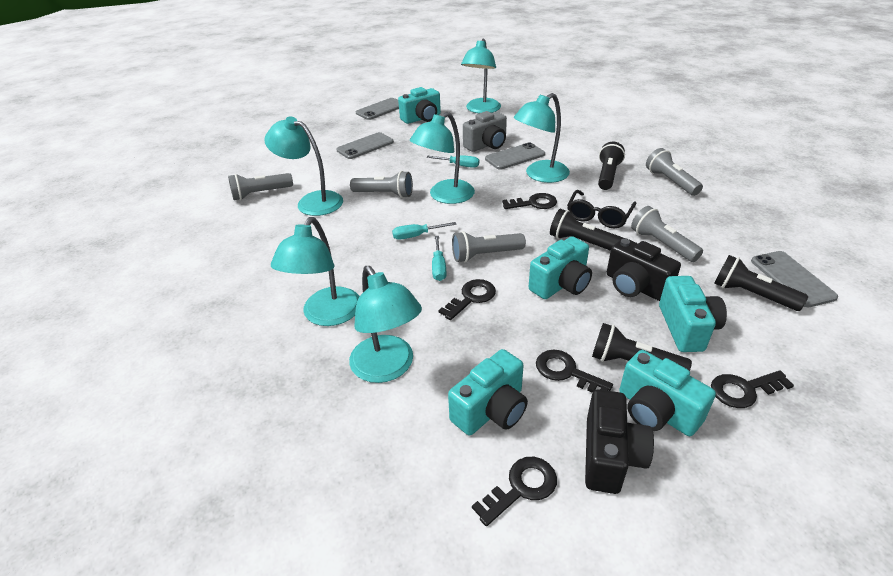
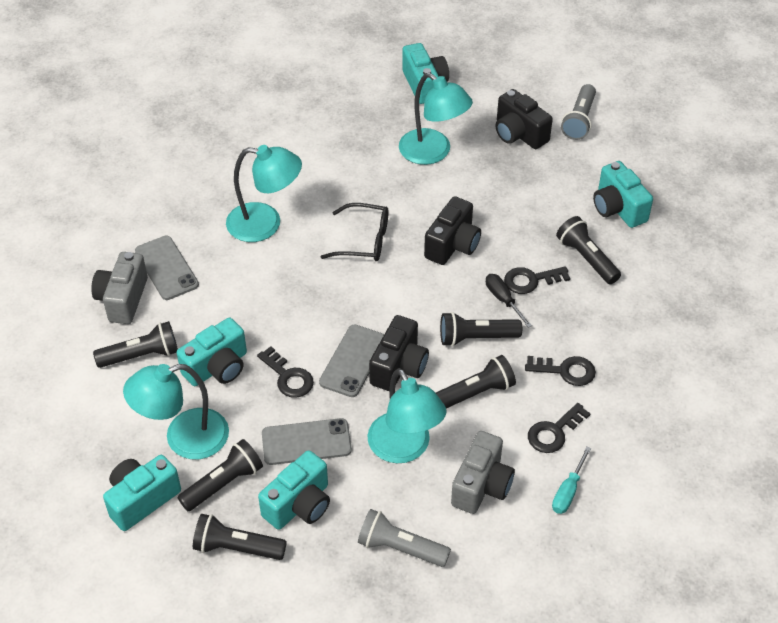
black camera: 2 -> 3
black flashlight: 4 -> 6
black key: 5 -> 4
black screwdriver: 0 -> 1
grey camera: 1 -> 2
grey flashlight: 5 -> 2
grey phone: 4 -> 3
turquoise lamp: 6 -> 4
turquoise screwdriver: 3 -> 1

